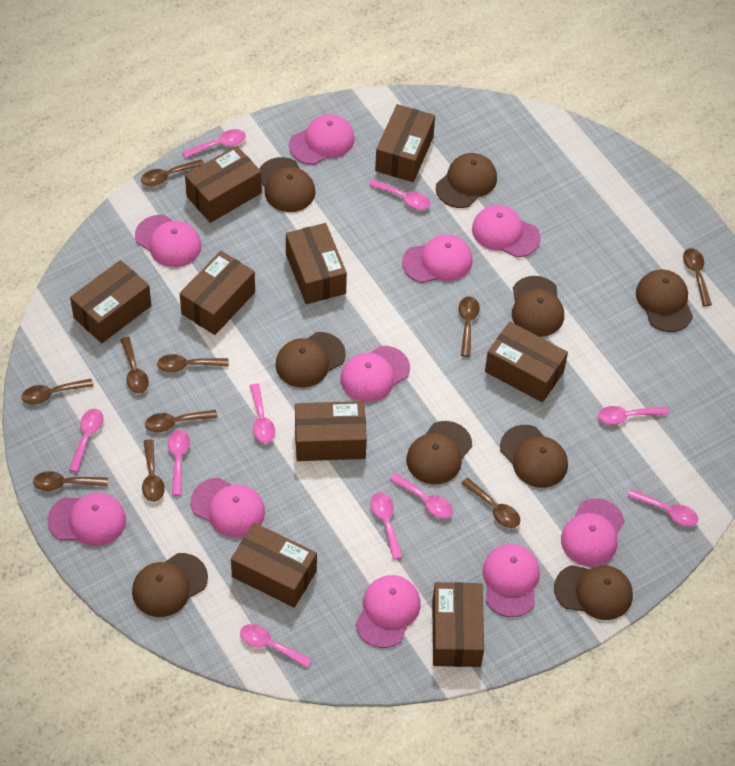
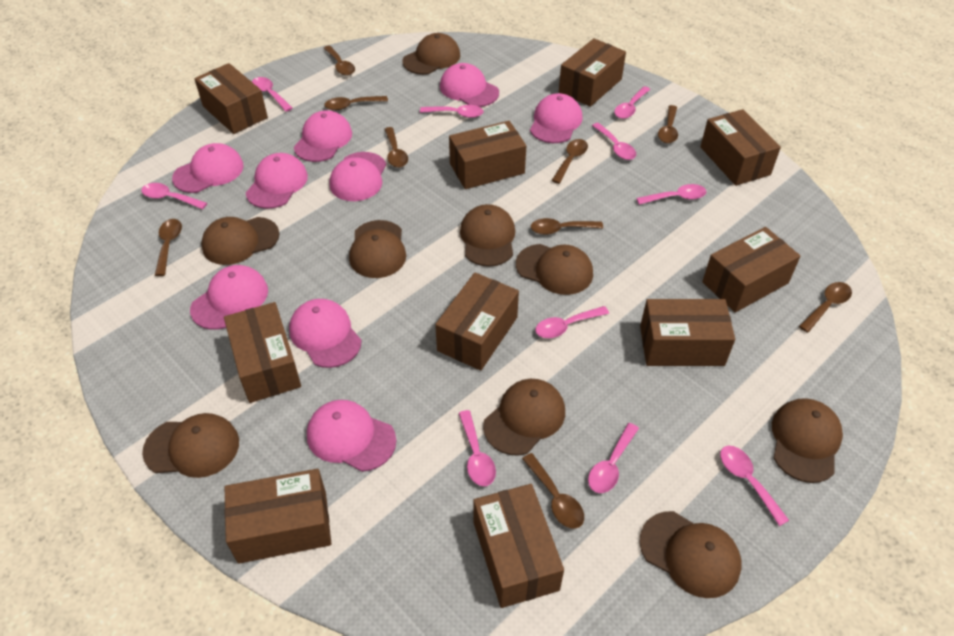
brown box: 9 -> 10
brown spoon: 10 -> 9
pink cap: 10 -> 9

